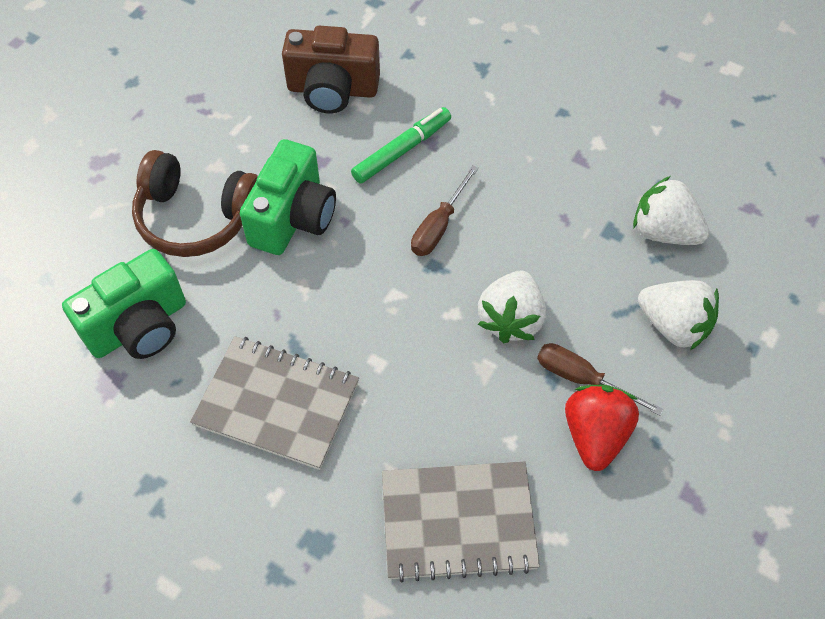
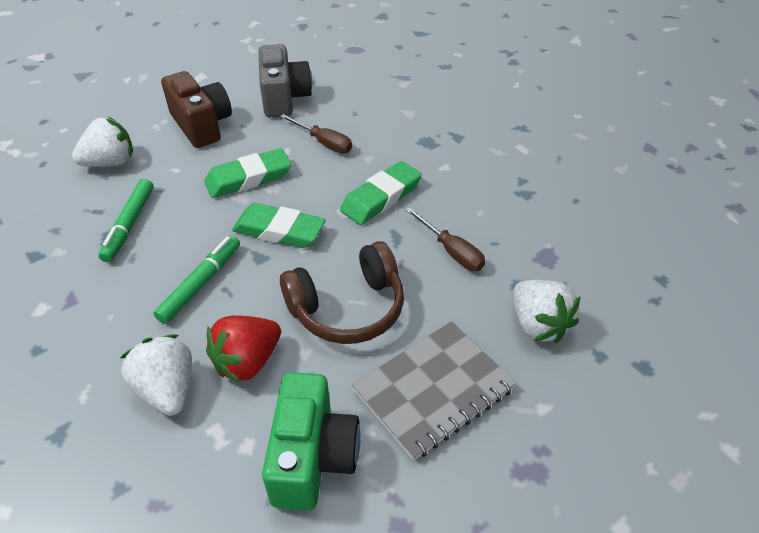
green camera: 2 -> 1
green eraser: 0 -> 3
green marker: 1 -> 2
grey camera: 0 -> 1
grey notebook: 2 -> 1

